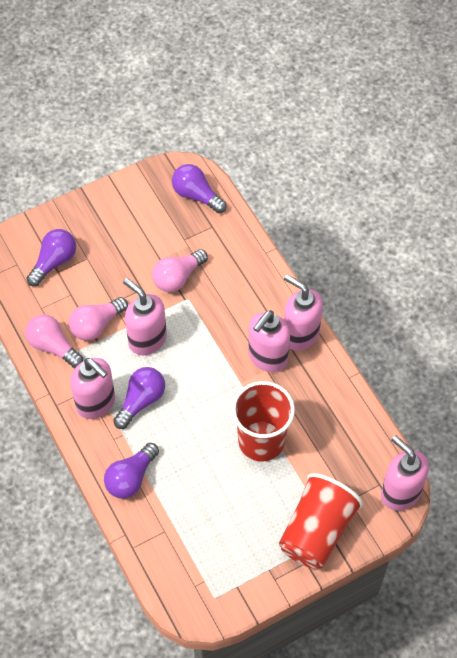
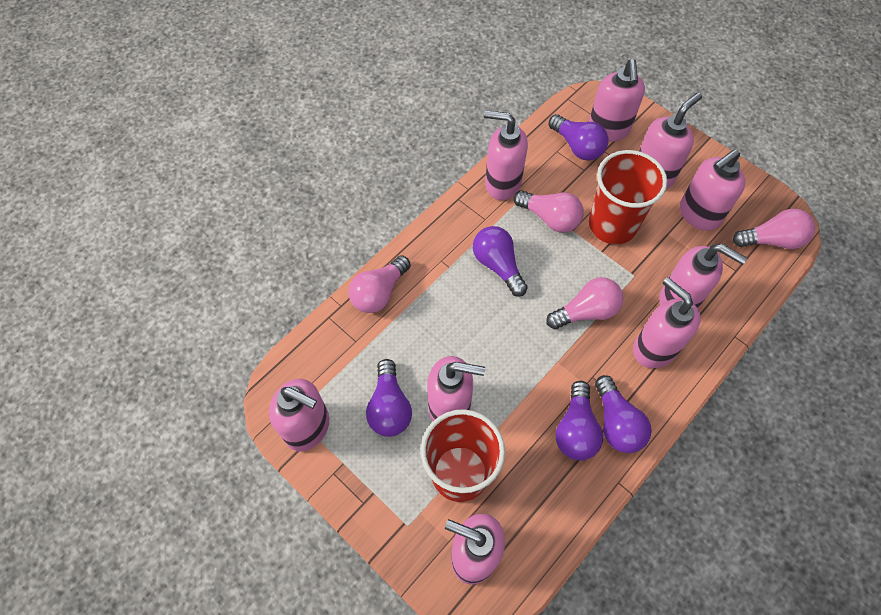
pink light bulb: 3 -> 4
pink soap dispenser: 5 -> 9
purple light bulb: 4 -> 5

